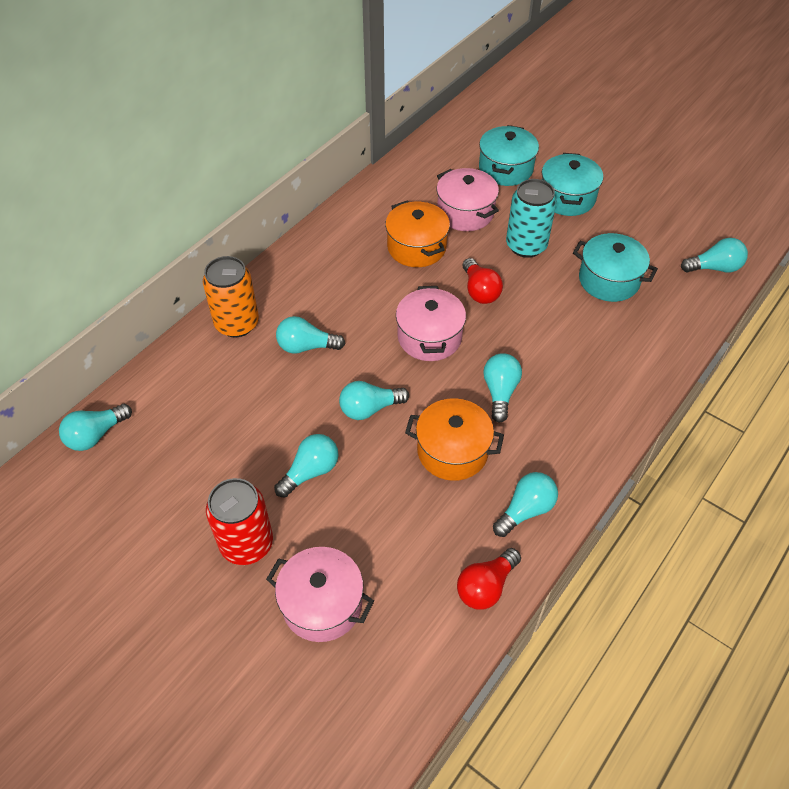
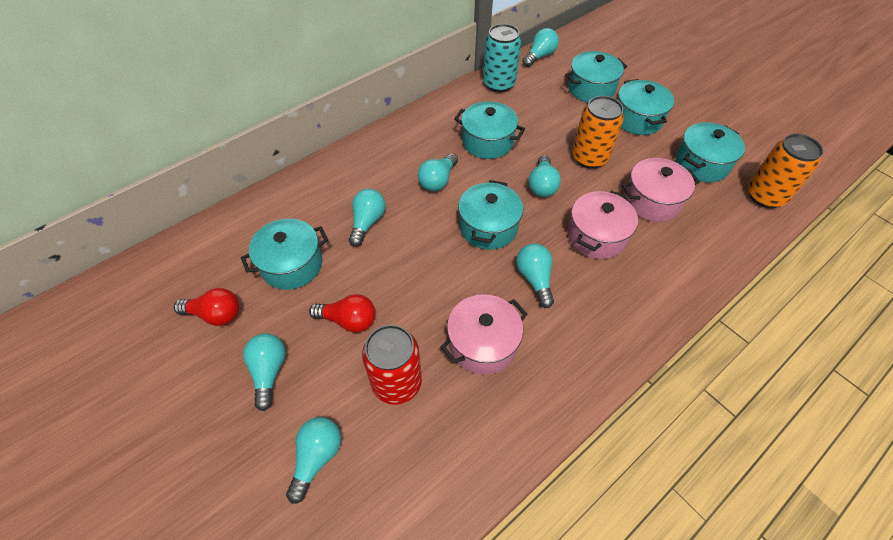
orange can: 1 -> 2
orange pot: 2 -> 0
turquoise pot: 3 -> 6

